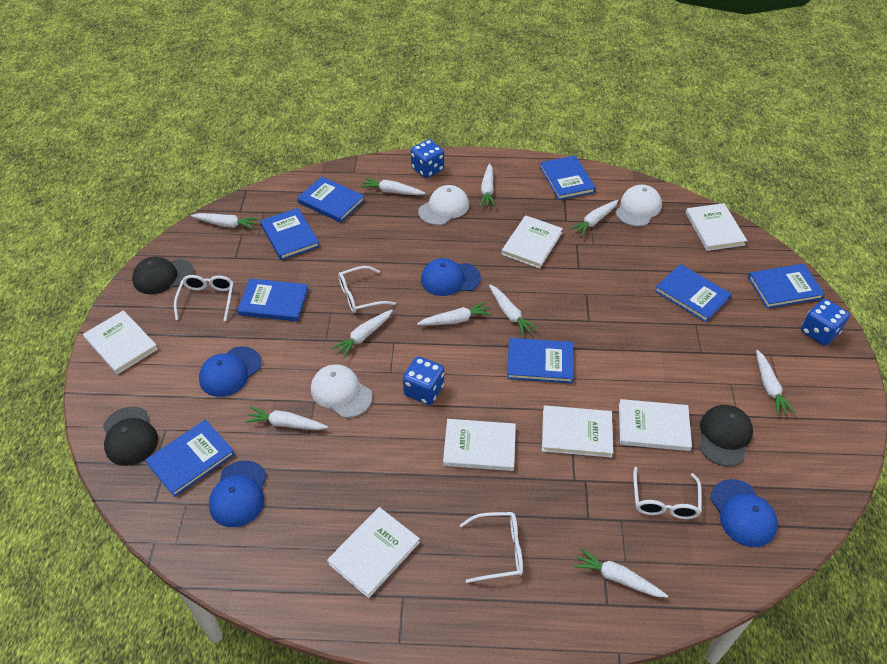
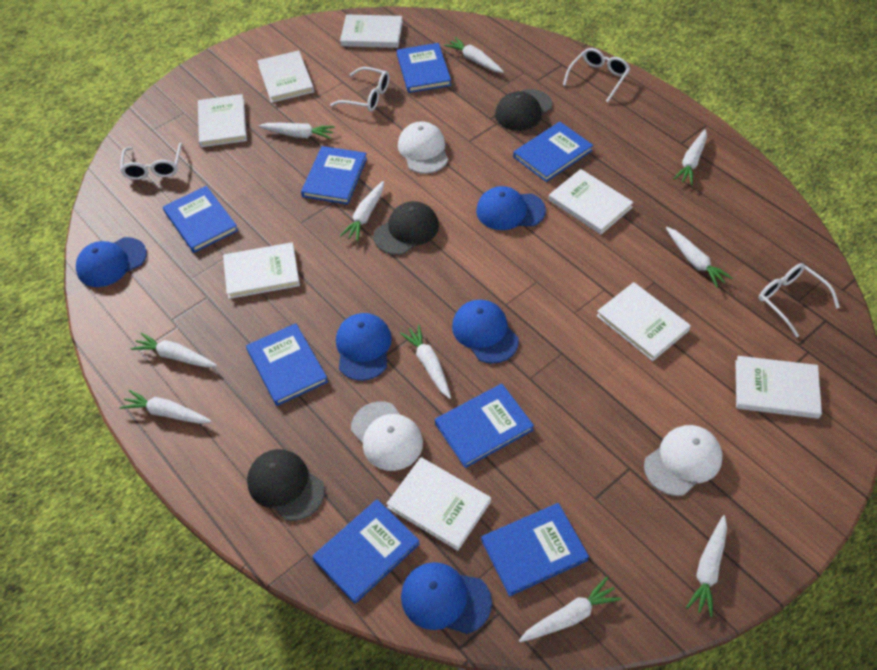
blue cap: 4 -> 5
blue dice: 3 -> 0
white book: 7 -> 8

